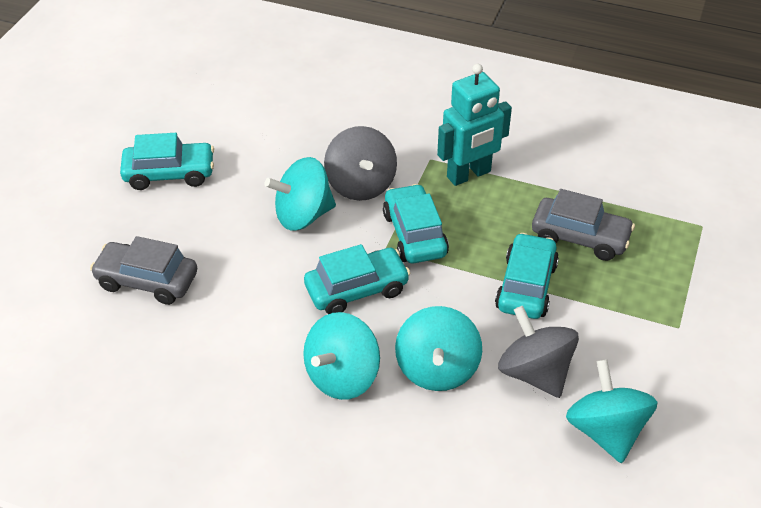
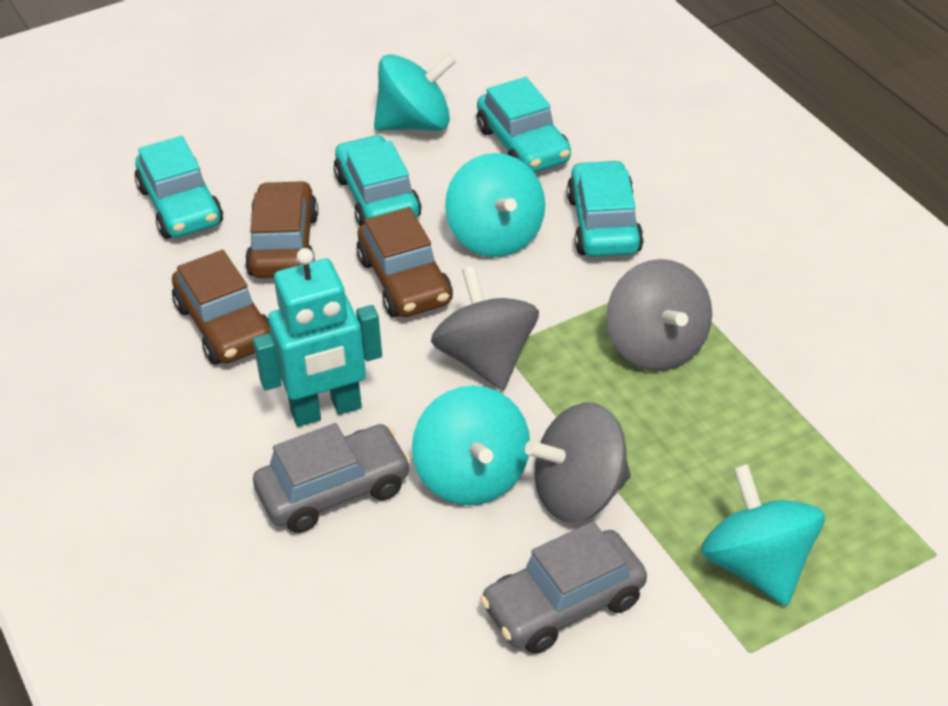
brown car: 0 -> 3
grey spinning top: 2 -> 3

